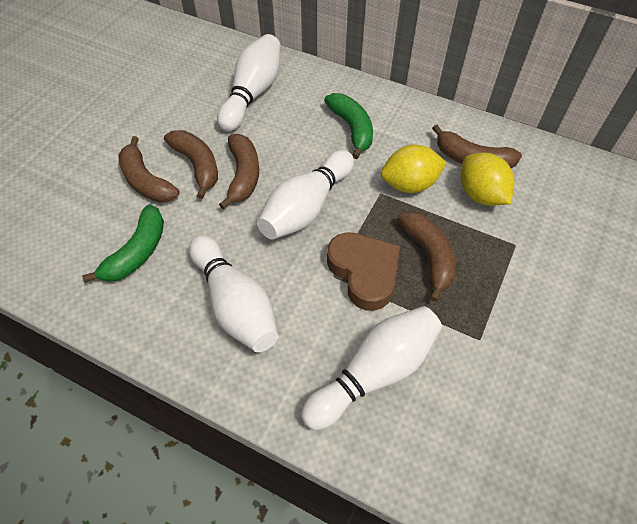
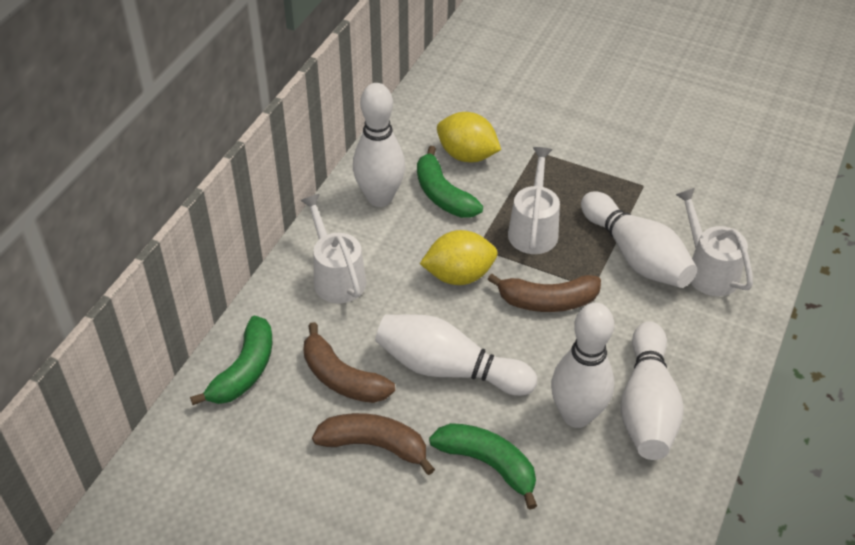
brown banana: 5 -> 3
brown heart: 1 -> 0
green banana: 2 -> 3
white bowling pin: 4 -> 5
white watering can: 0 -> 3

